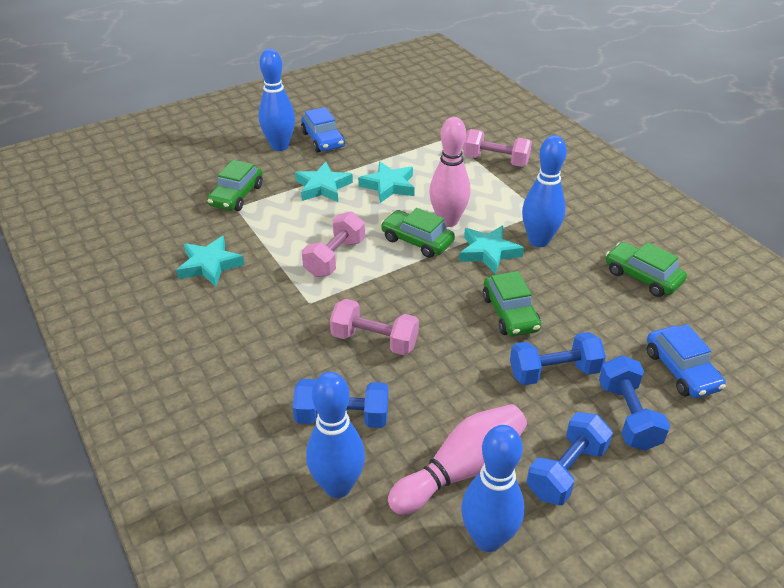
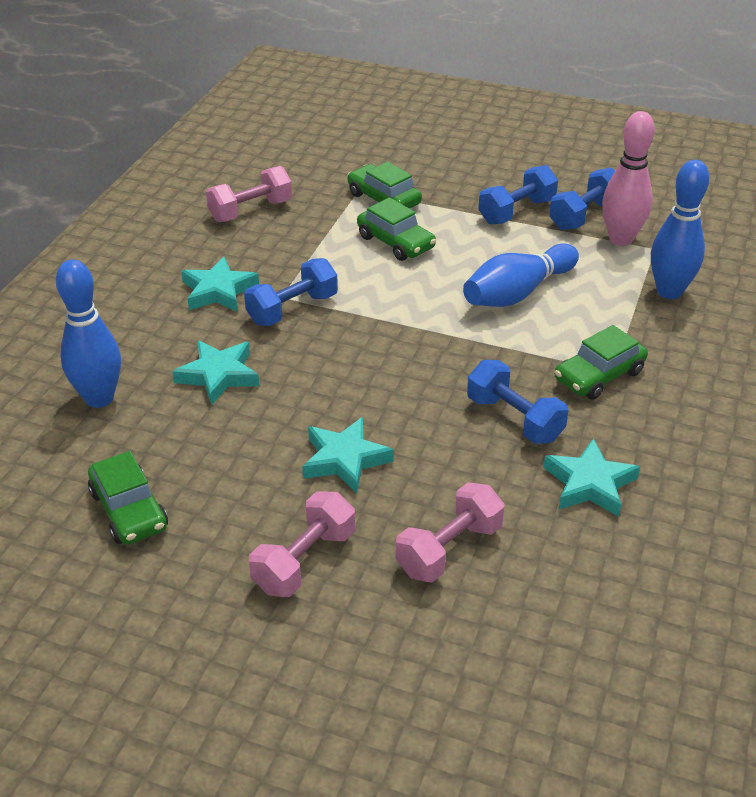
blue bowling pin: 4 -> 3
blue car: 2 -> 0
pink bowling pin: 2 -> 1

